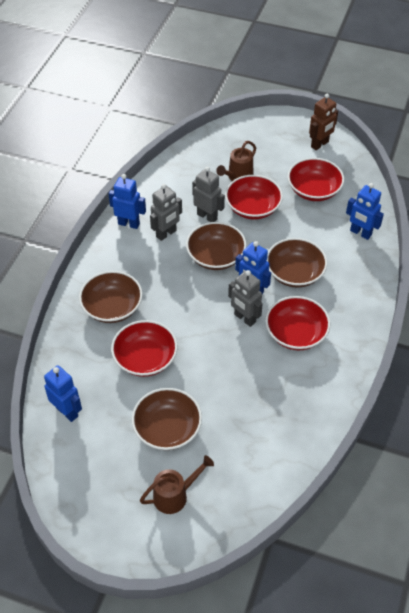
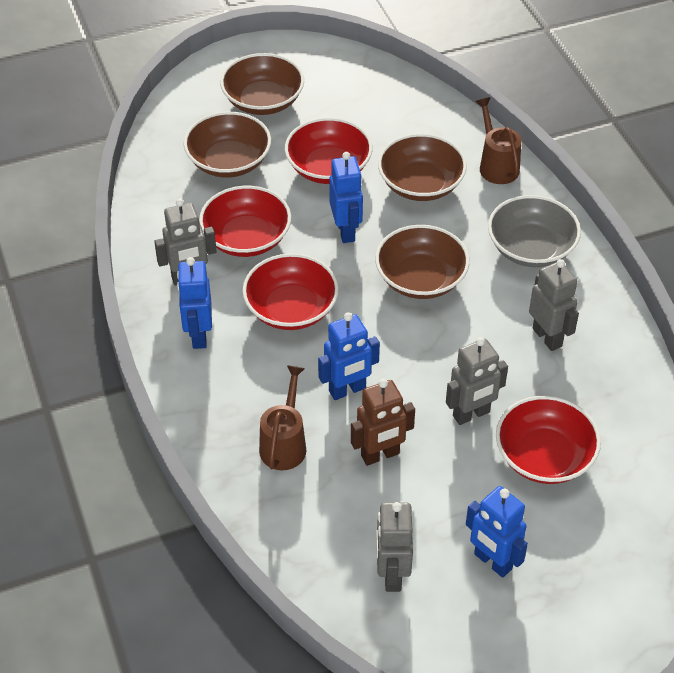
grey bowl: 0 -> 1
grey robot: 3 -> 4

